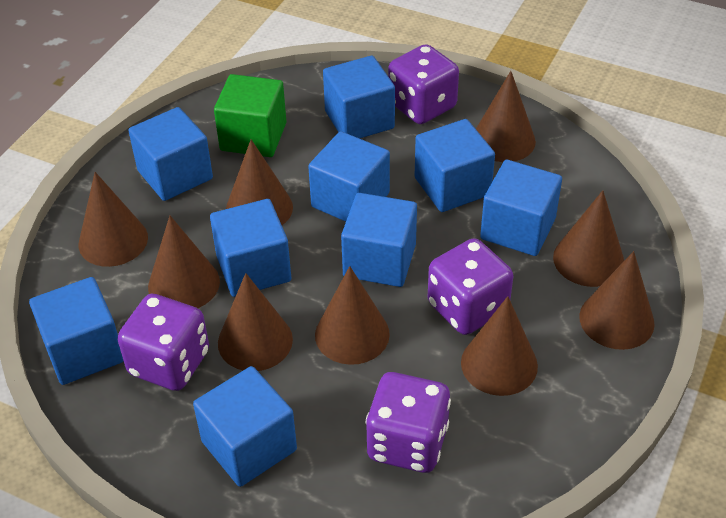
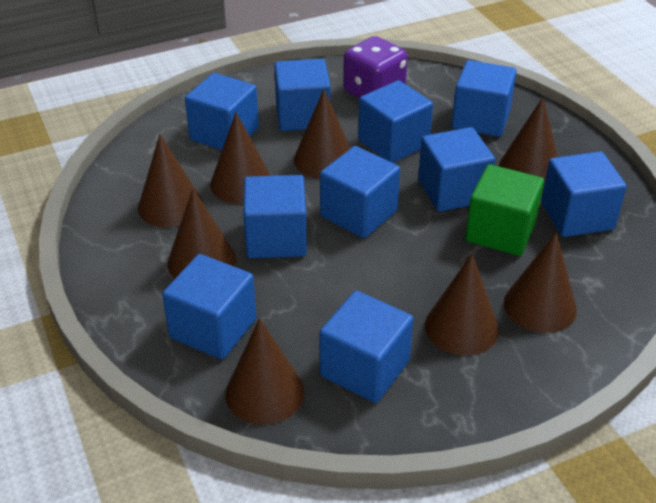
blue cube: 9 -> 10
brown cone: 9 -> 8
purple dice: 4 -> 1

